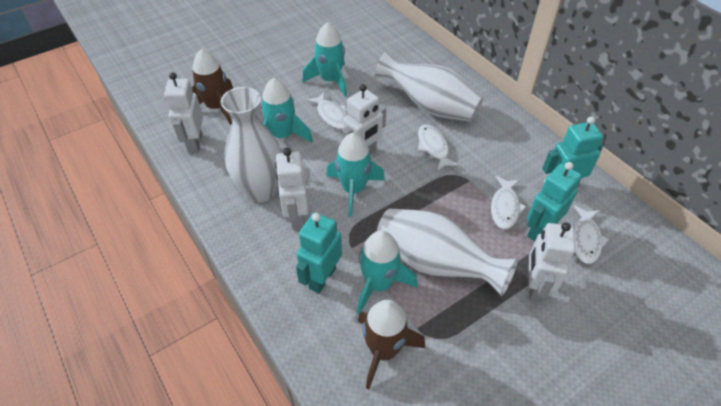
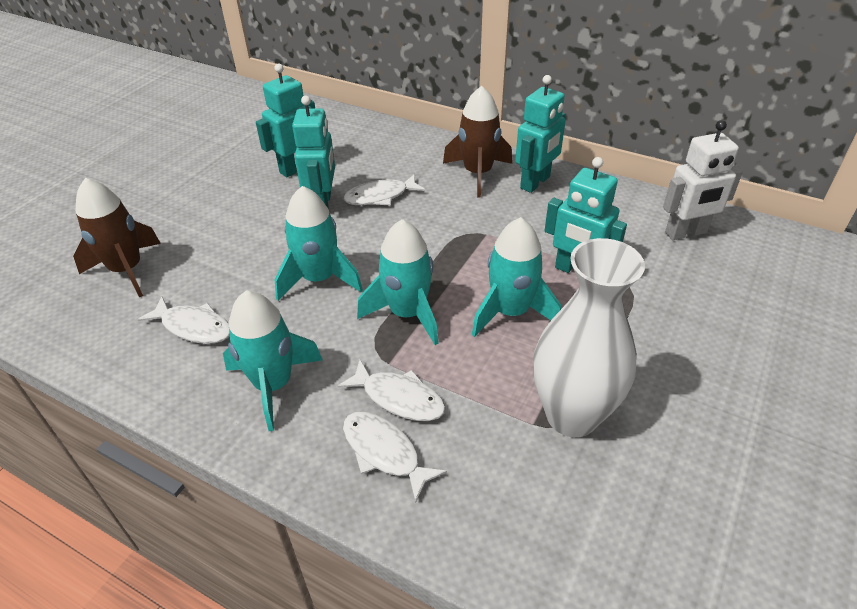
turquoise robot: 3 -> 4
white robot: 4 -> 1
white vase: 3 -> 1

